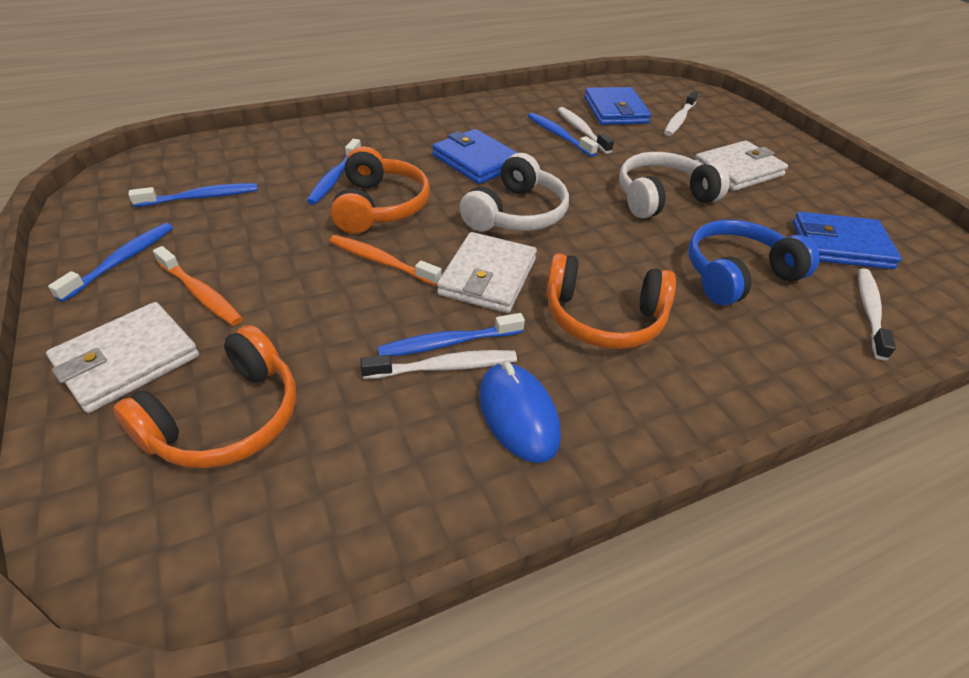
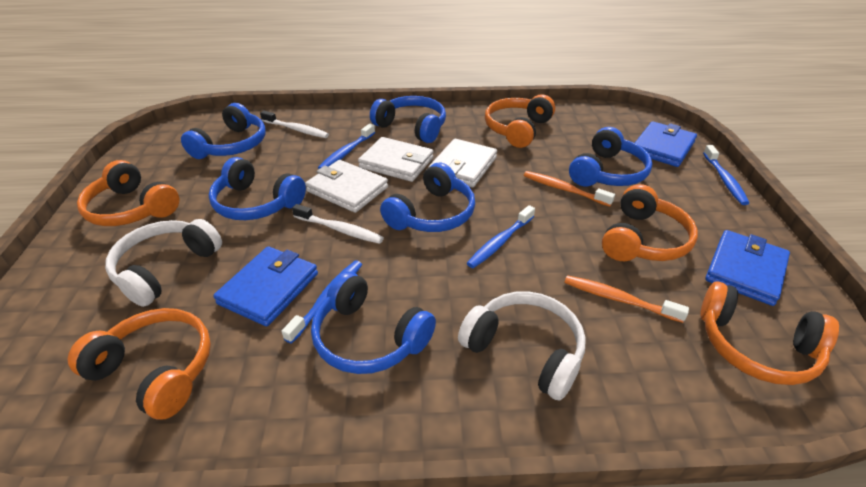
blue headphones: 1 -> 6
blue mouse: 1 -> 0
blue toothbrush: 5 -> 4
orange headphones: 3 -> 5
white toothbrush: 4 -> 2

